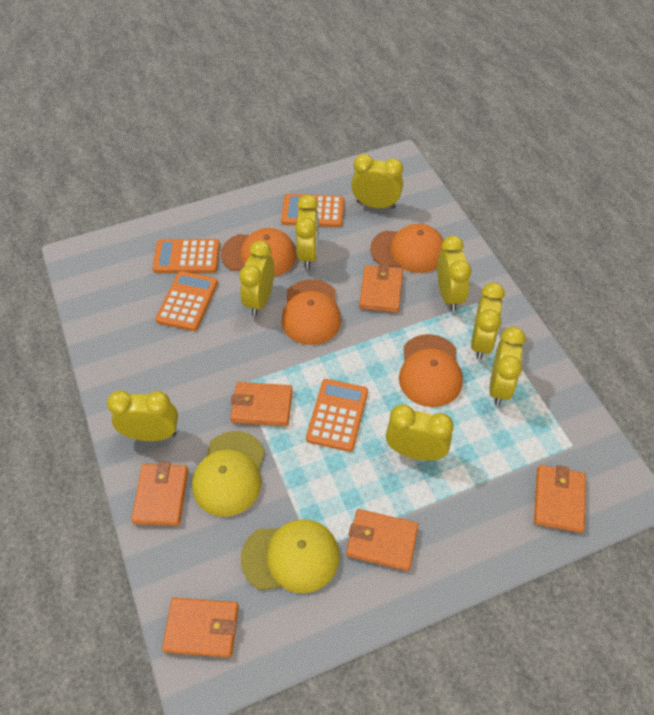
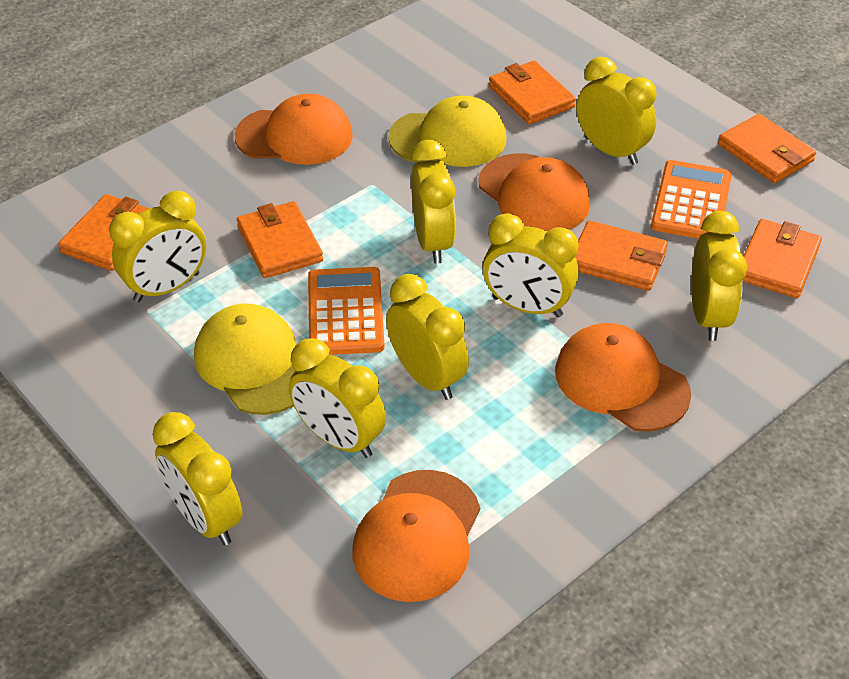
orange calculator: 4 -> 2

